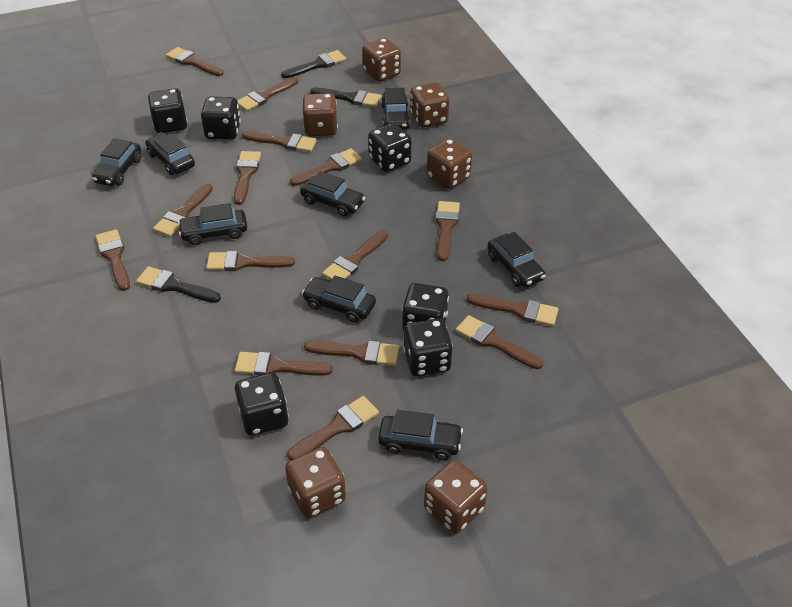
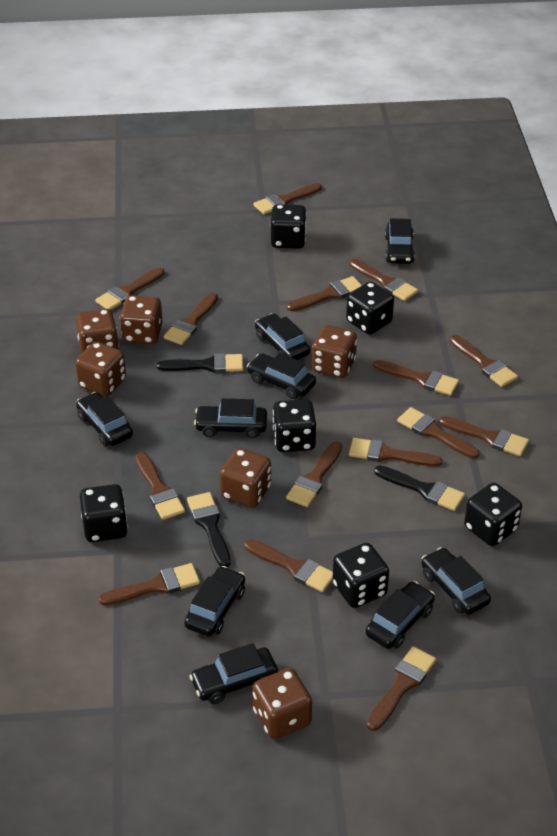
black car: 8 -> 9

